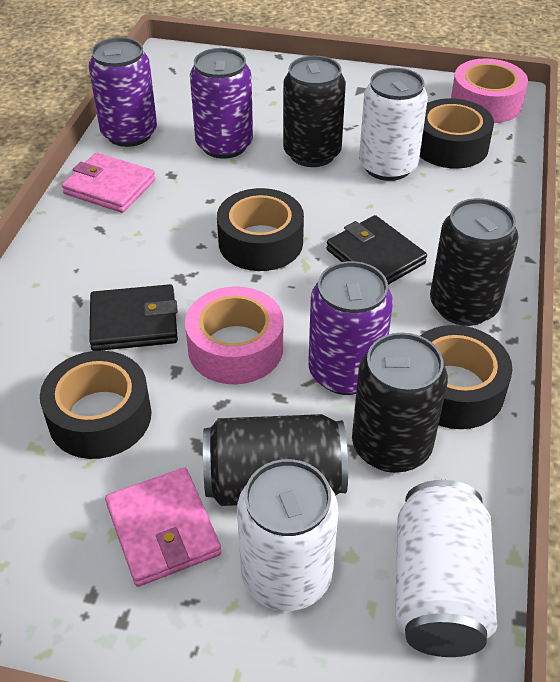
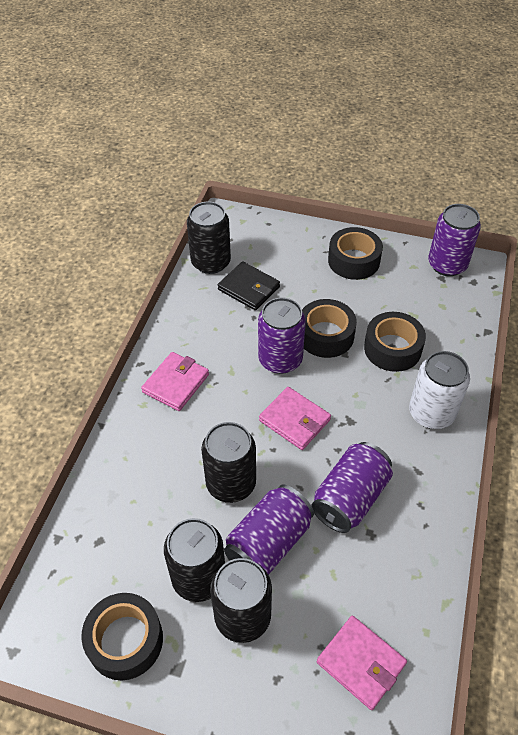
black wallet: 2 -> 1
pink tape: 2 -> 0
pink wallet: 2 -> 3
purple can: 3 -> 4
white can: 3 -> 1

